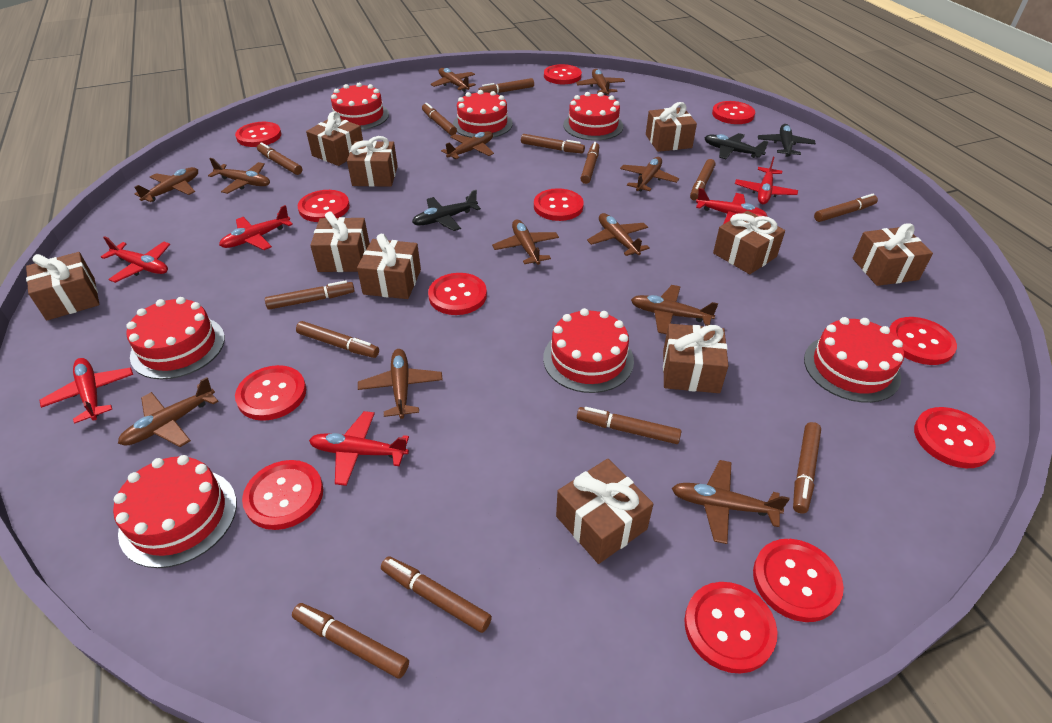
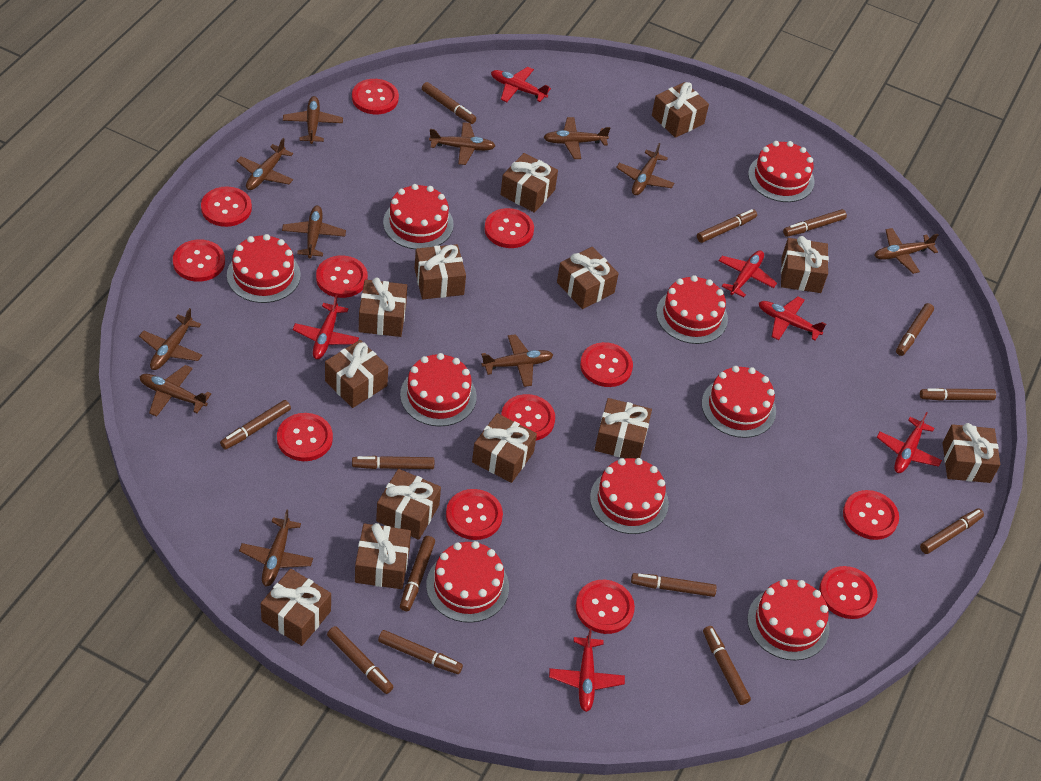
black plane: 3 -> 0
brown gift: 10 -> 13
brown plane: 12 -> 11
red cake: 7 -> 9

